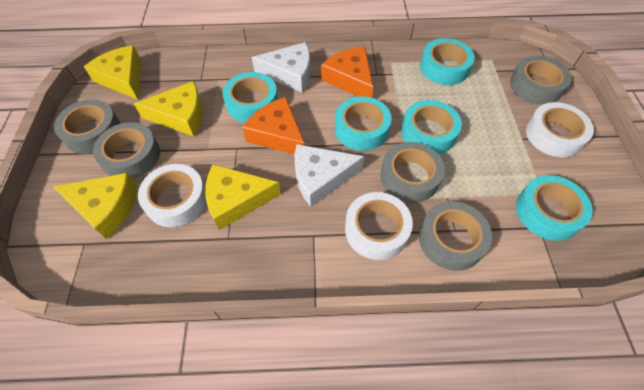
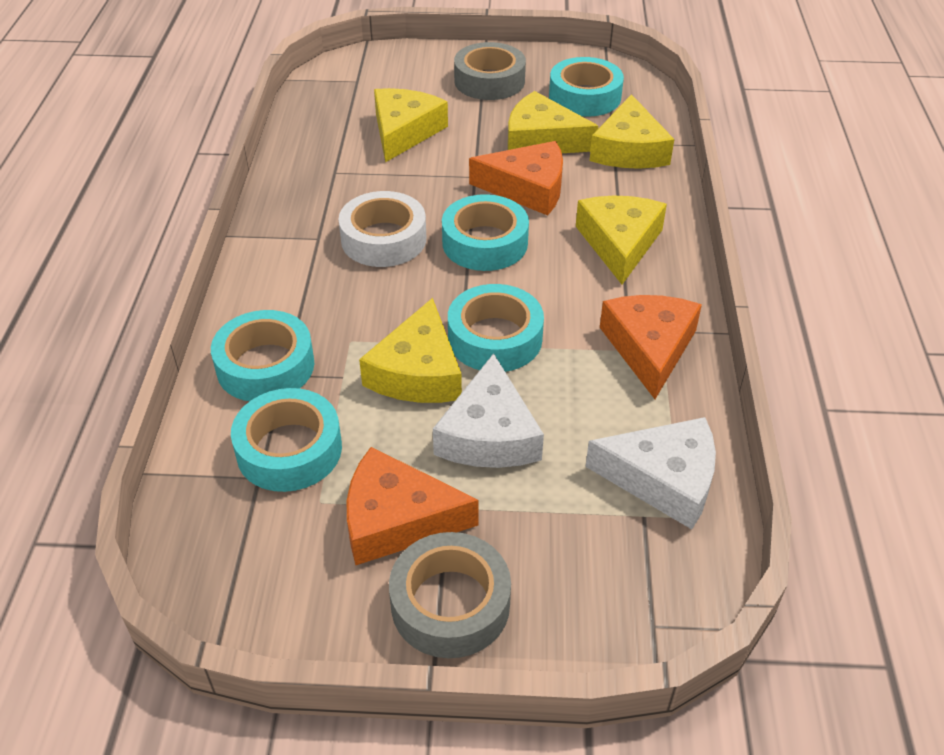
grey tape: 5 -> 2
orange cheese: 2 -> 3
white tape: 3 -> 1
yellow cheese: 4 -> 5

